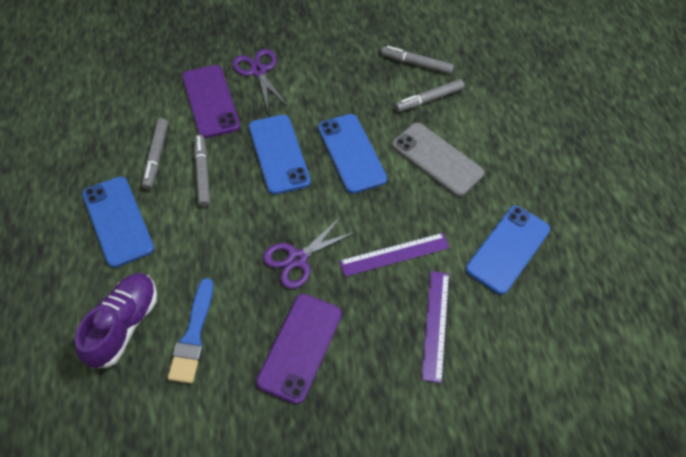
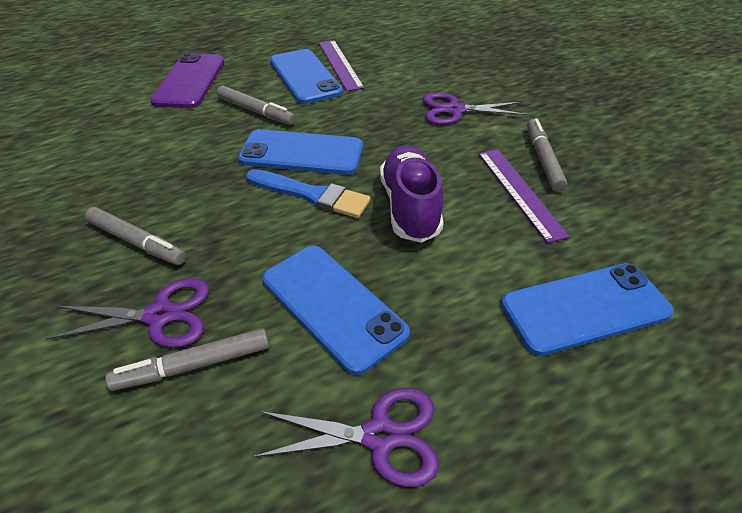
grey phone: 1 -> 0
purple phone: 2 -> 1
purple scissors: 2 -> 3

